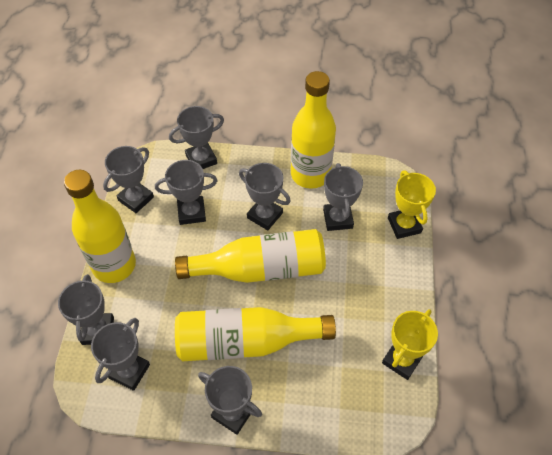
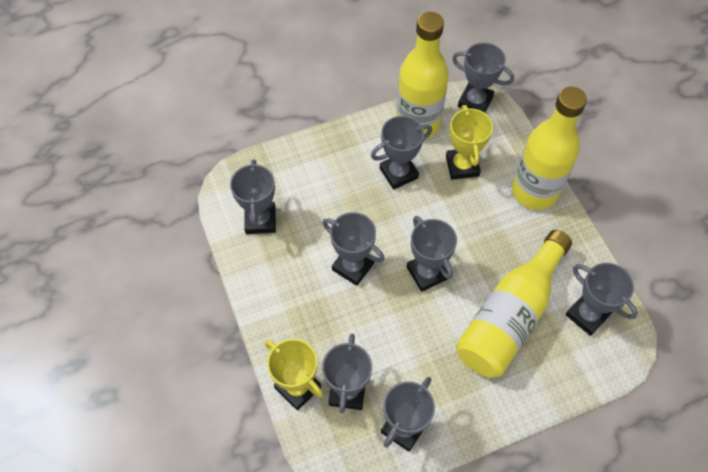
yellow bottle: 4 -> 3

